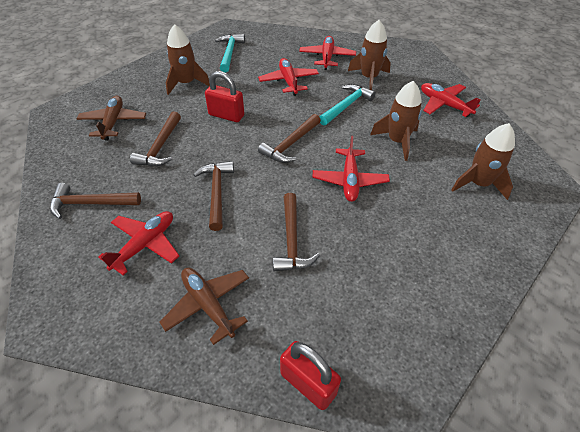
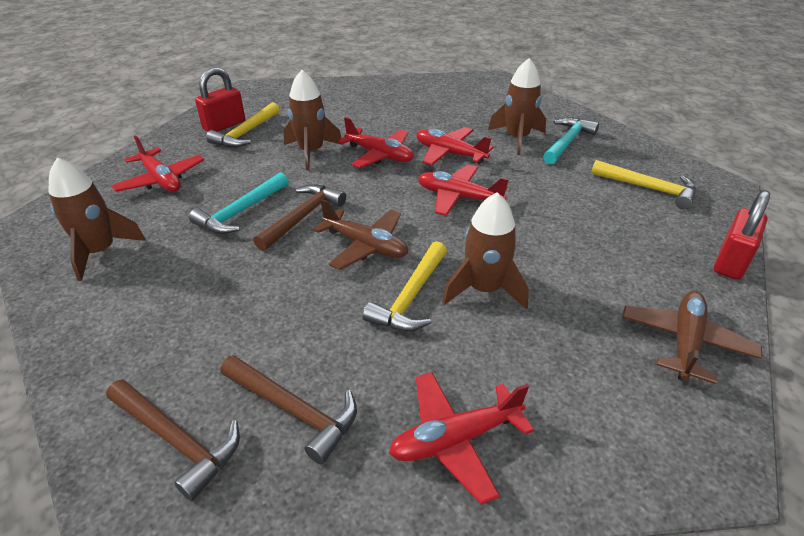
brown hammer: 5 -> 3
yellow hammer: 0 -> 3

